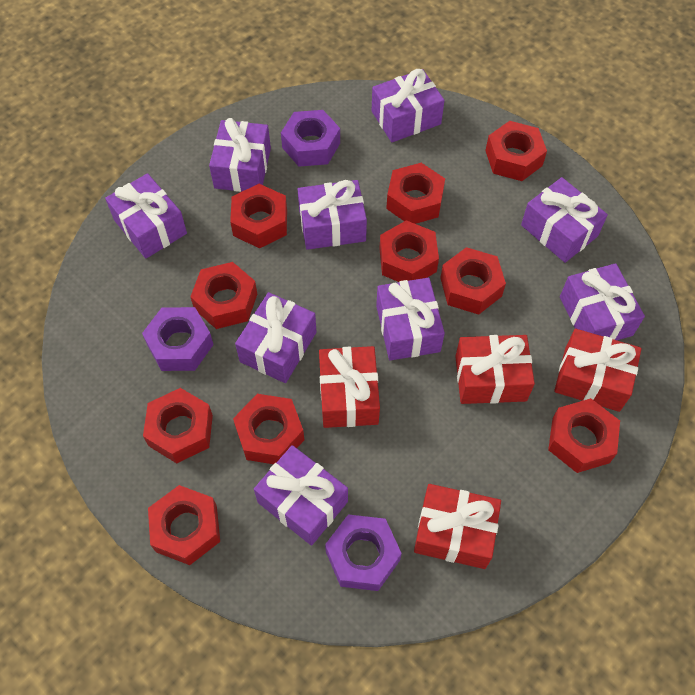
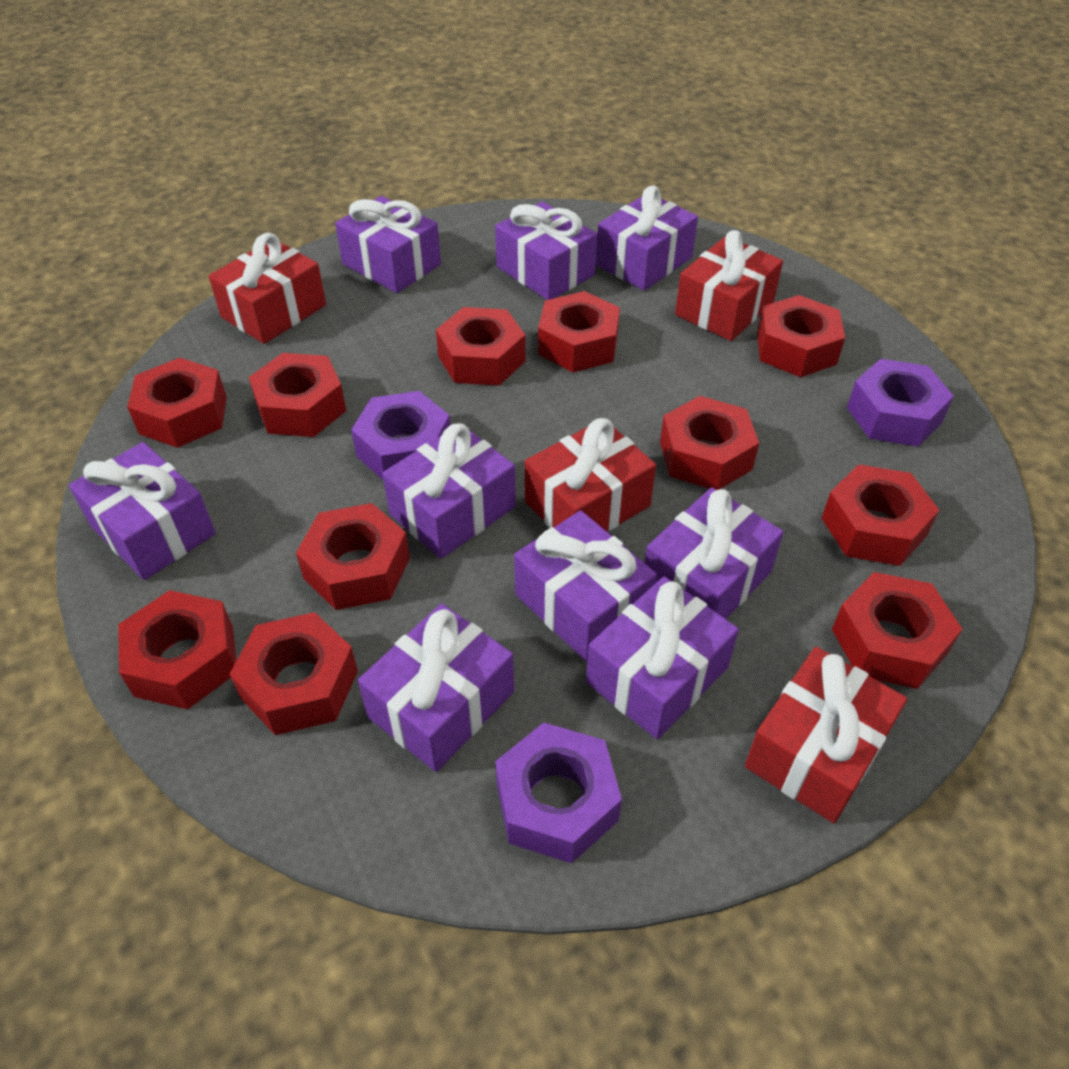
red nut: 10 -> 11

